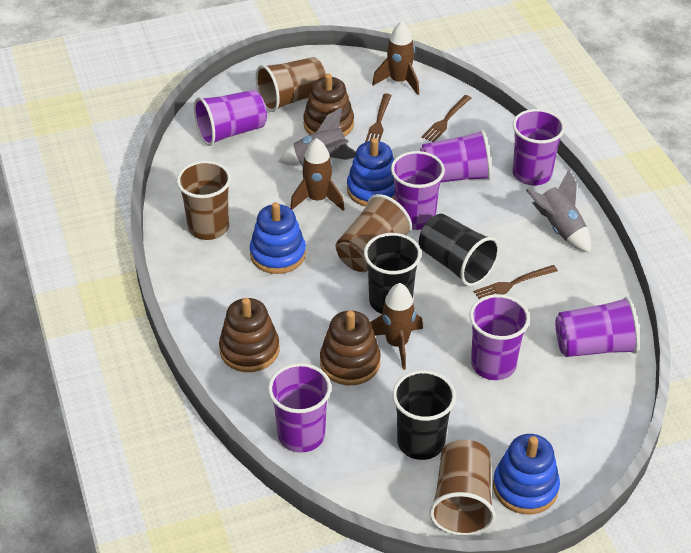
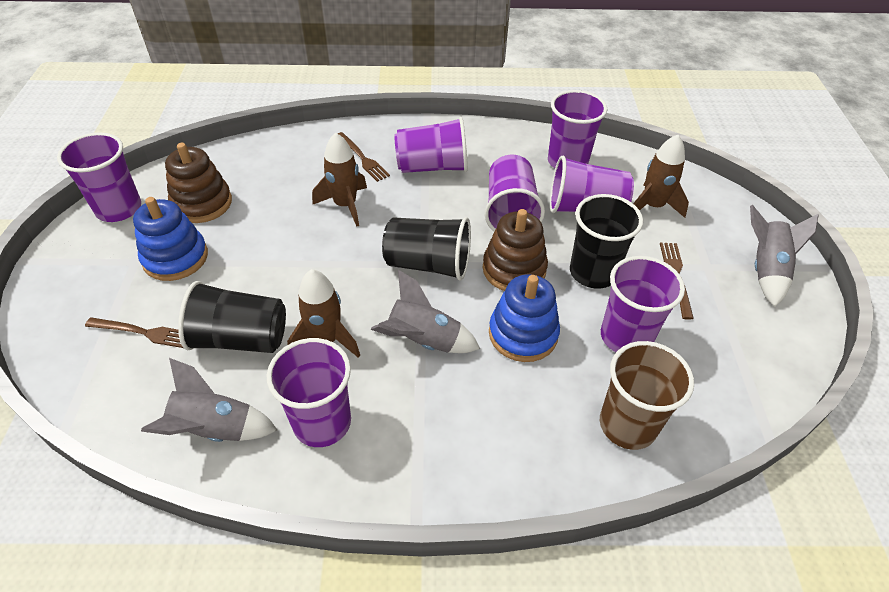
blue stacking toy: 3 -> 2
brown cup: 4 -> 1
brown stacking toy: 3 -> 2
grey rocket: 2 -> 3

